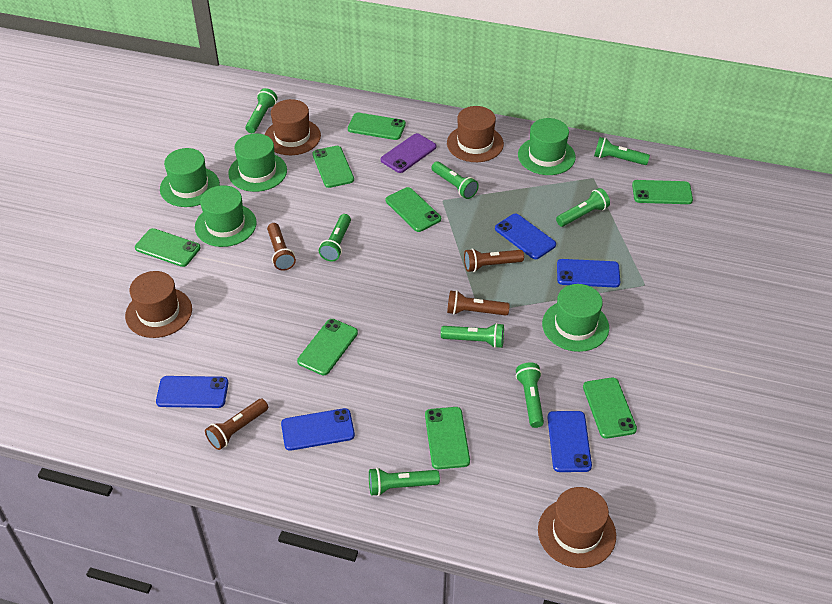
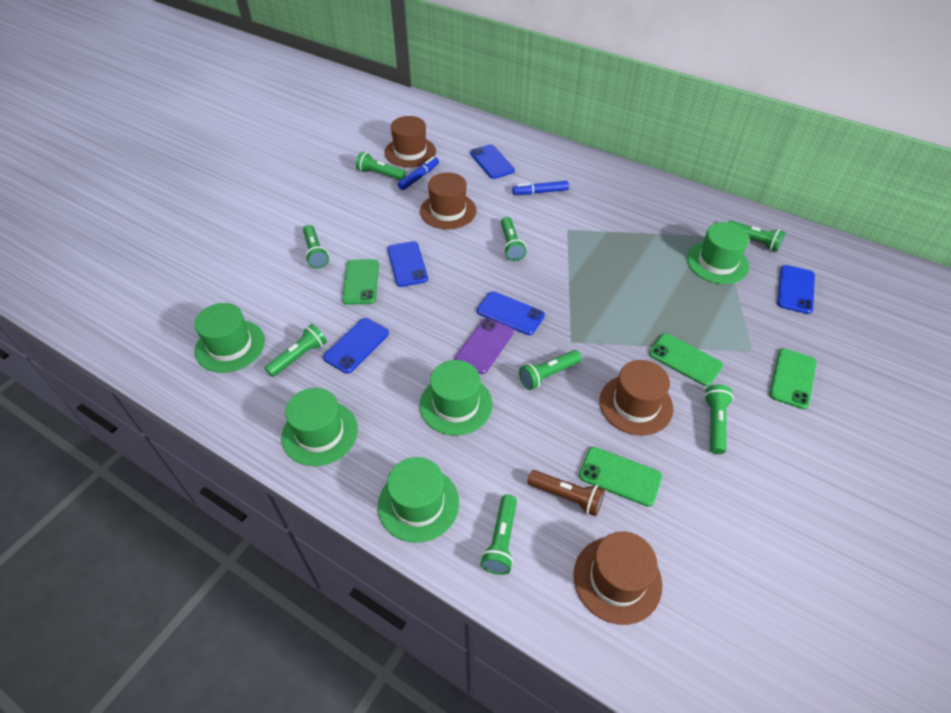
blue marker: 0 -> 2
brown flashlight: 4 -> 1
green phone: 8 -> 4

